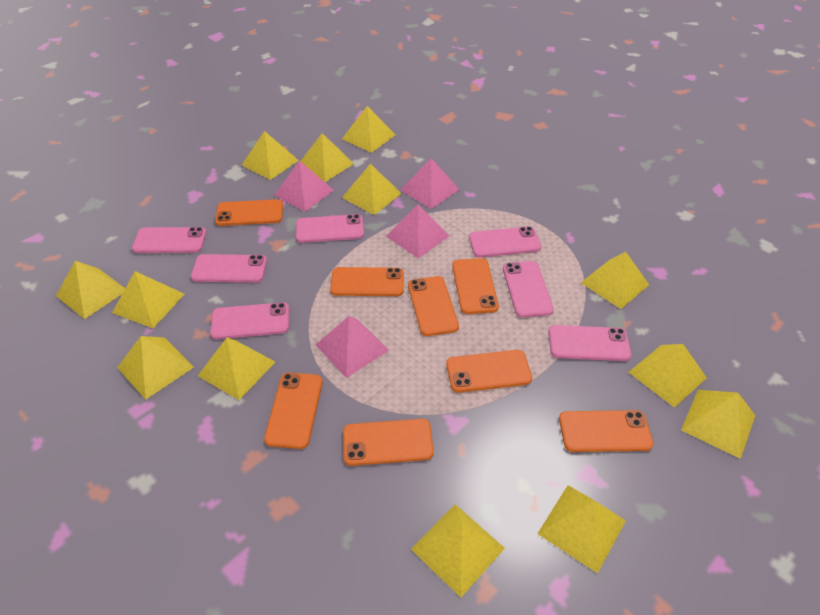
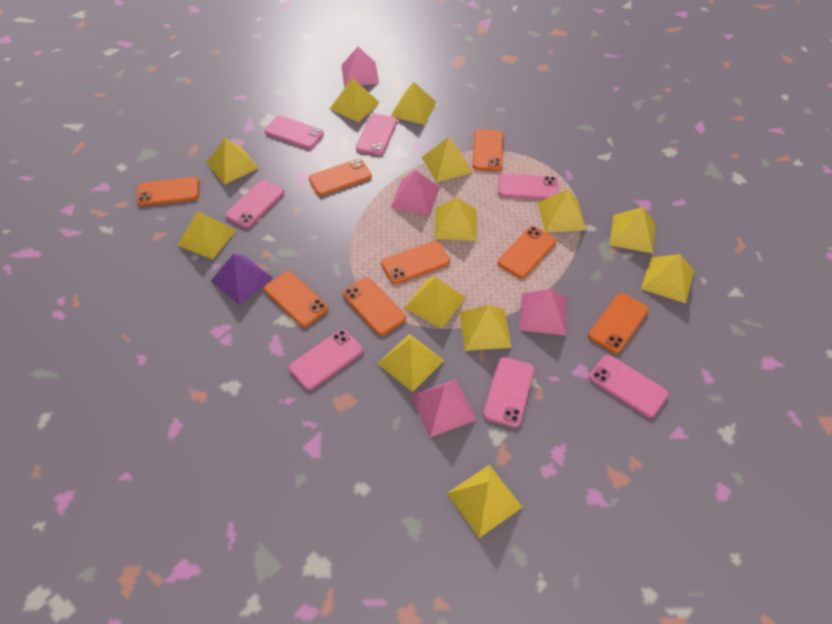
purple pyramid: 0 -> 1

